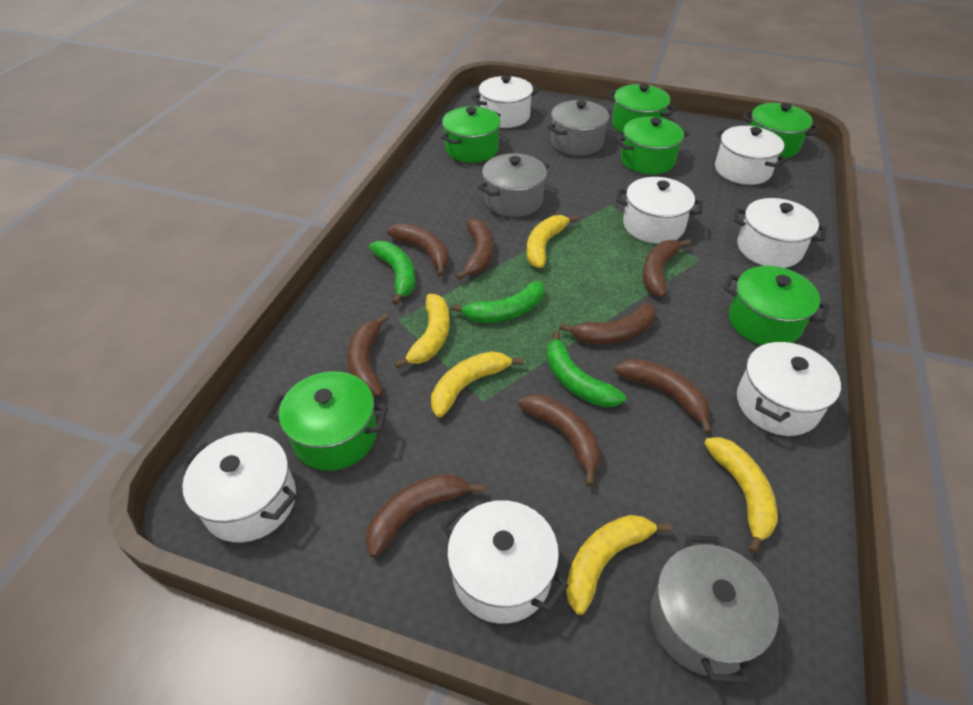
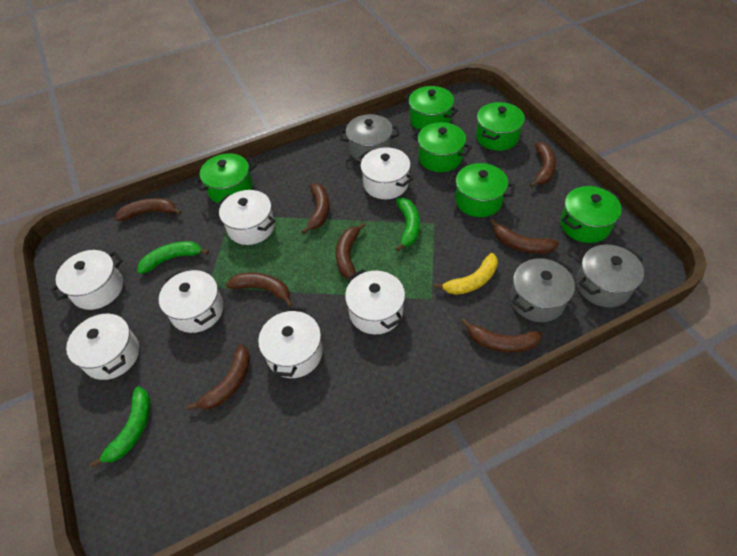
yellow banana: 5 -> 1

